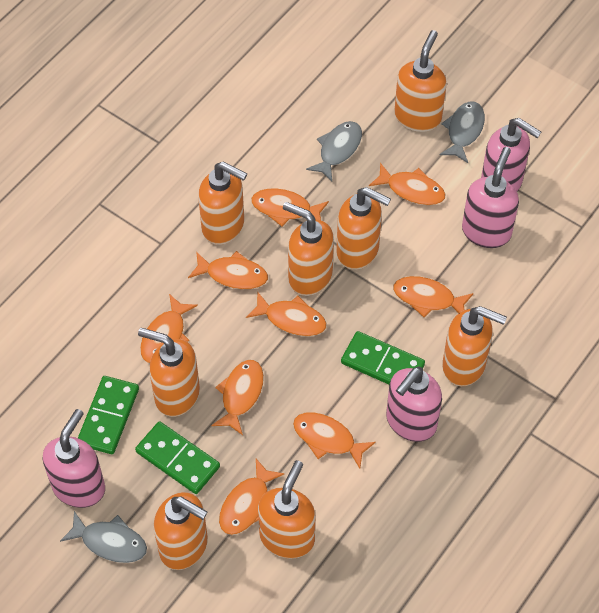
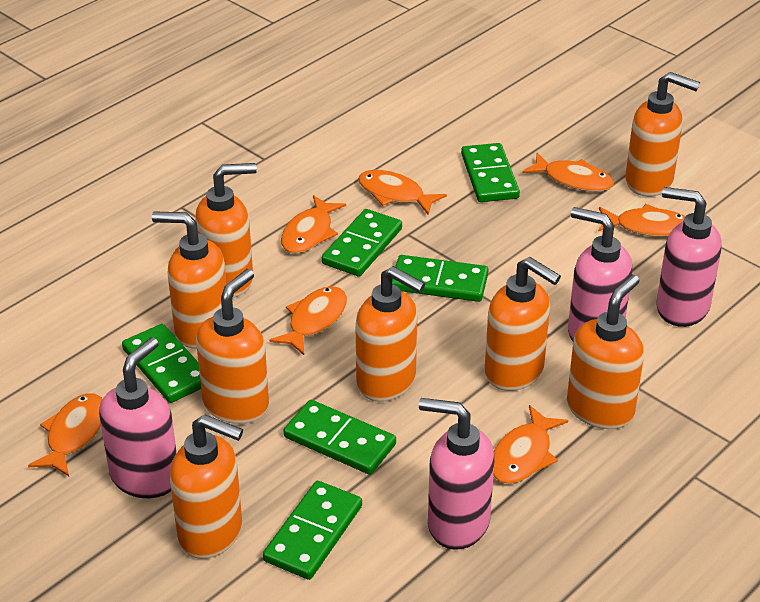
green domino: 3 -> 6
grey fish: 3 -> 0
orange fish: 9 -> 7

